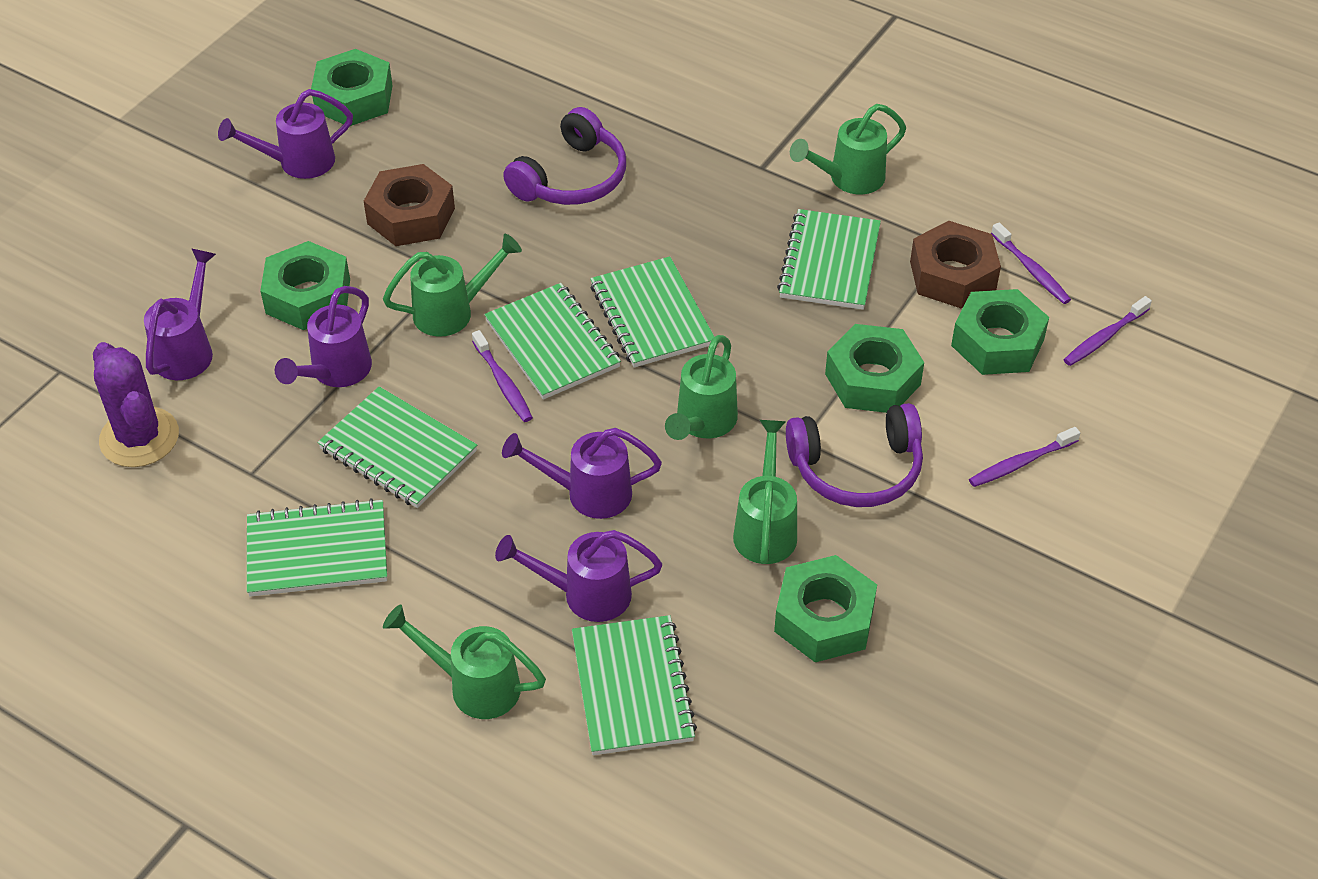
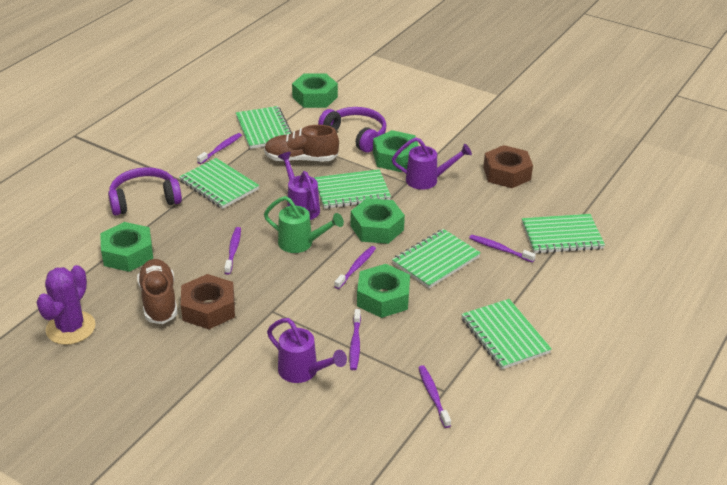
brown shoe: 0 -> 2
green watering can: 5 -> 1
purple toothbrush: 4 -> 6
purple watering can: 5 -> 3

